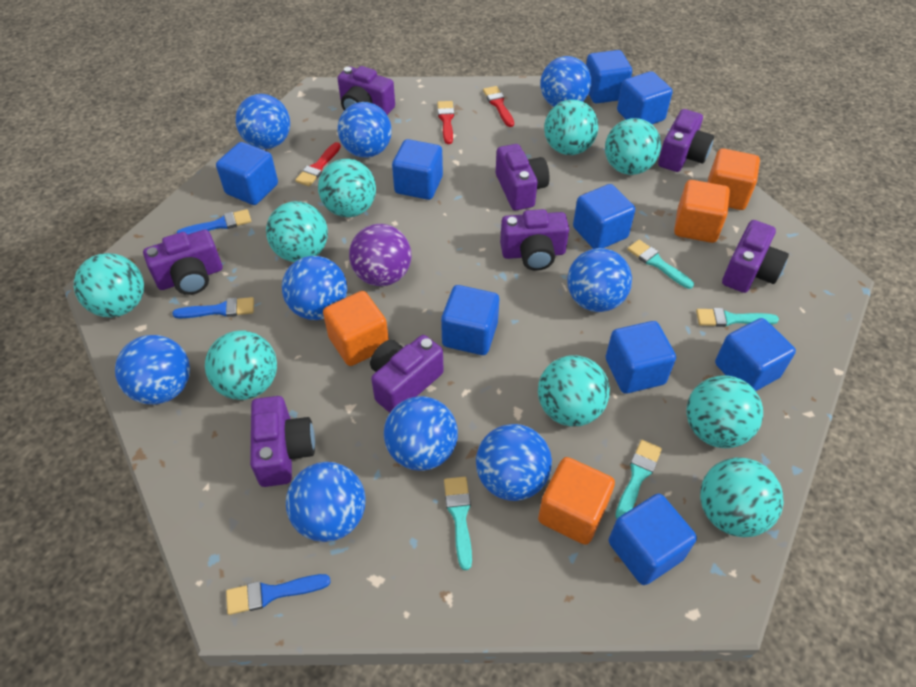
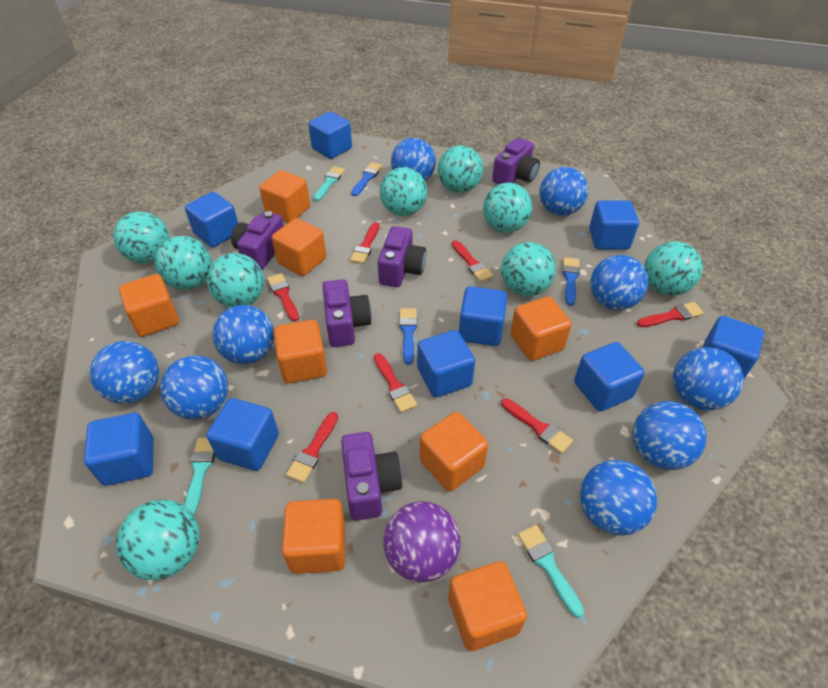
orange cube: 4 -> 8
purple camera: 8 -> 5
red brush: 3 -> 7
turquoise brush: 4 -> 3

